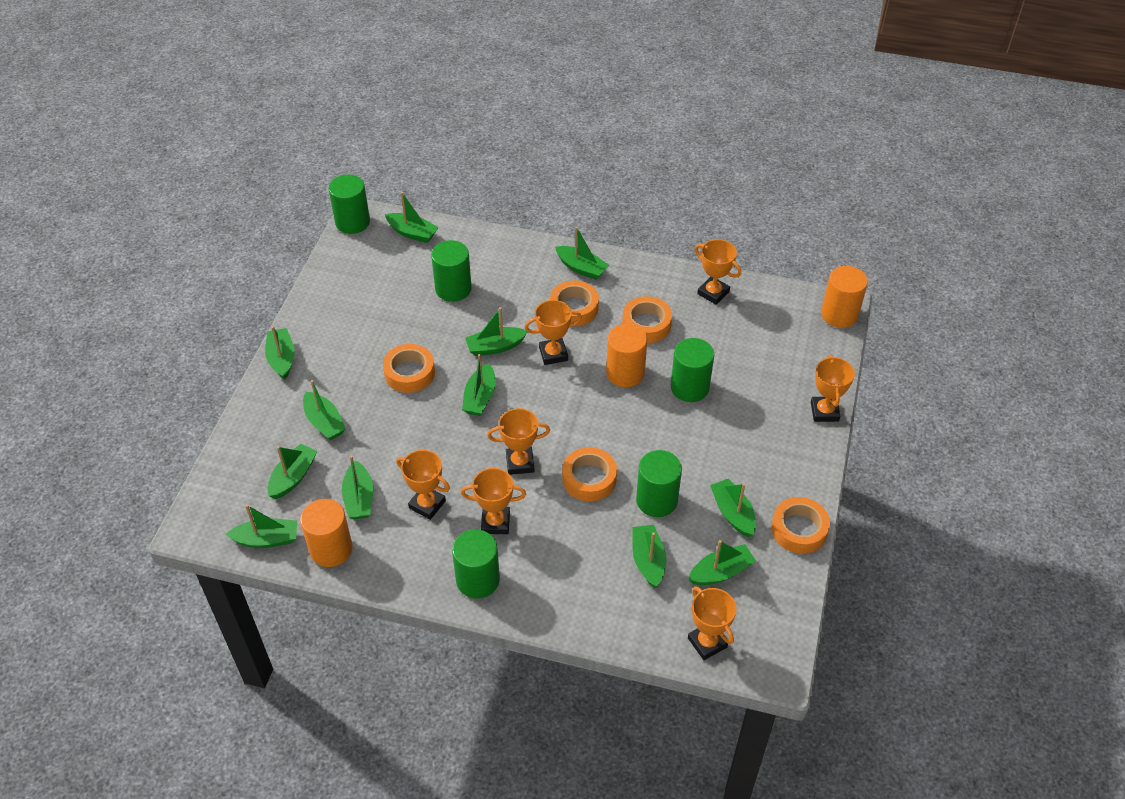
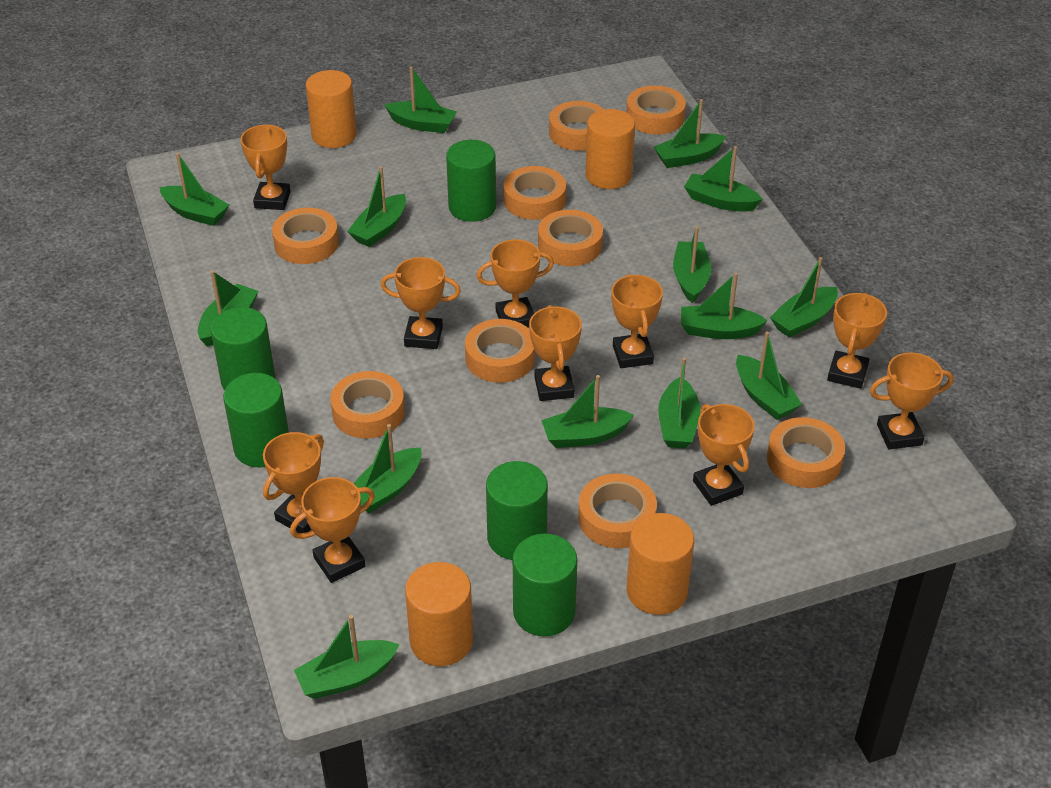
green boat: 12 -> 14
orange cylinder: 3 -> 4
orange tape: 5 -> 9
orange trophy: 7 -> 10

